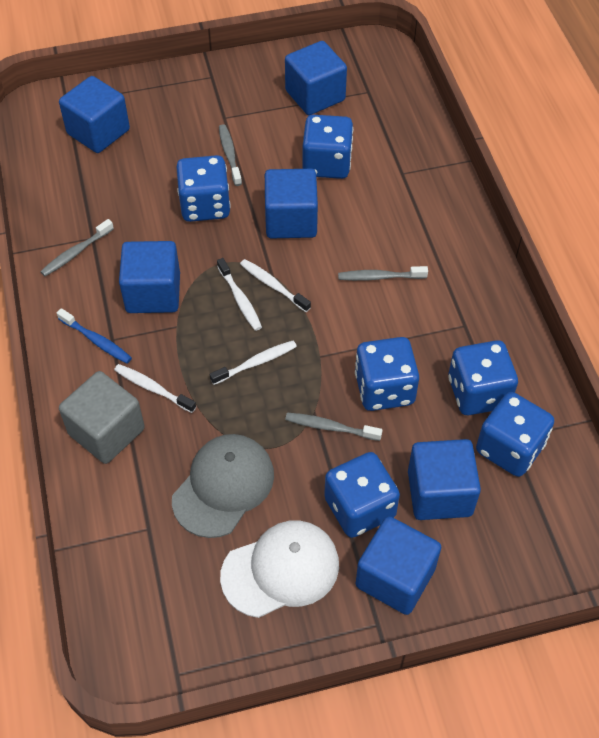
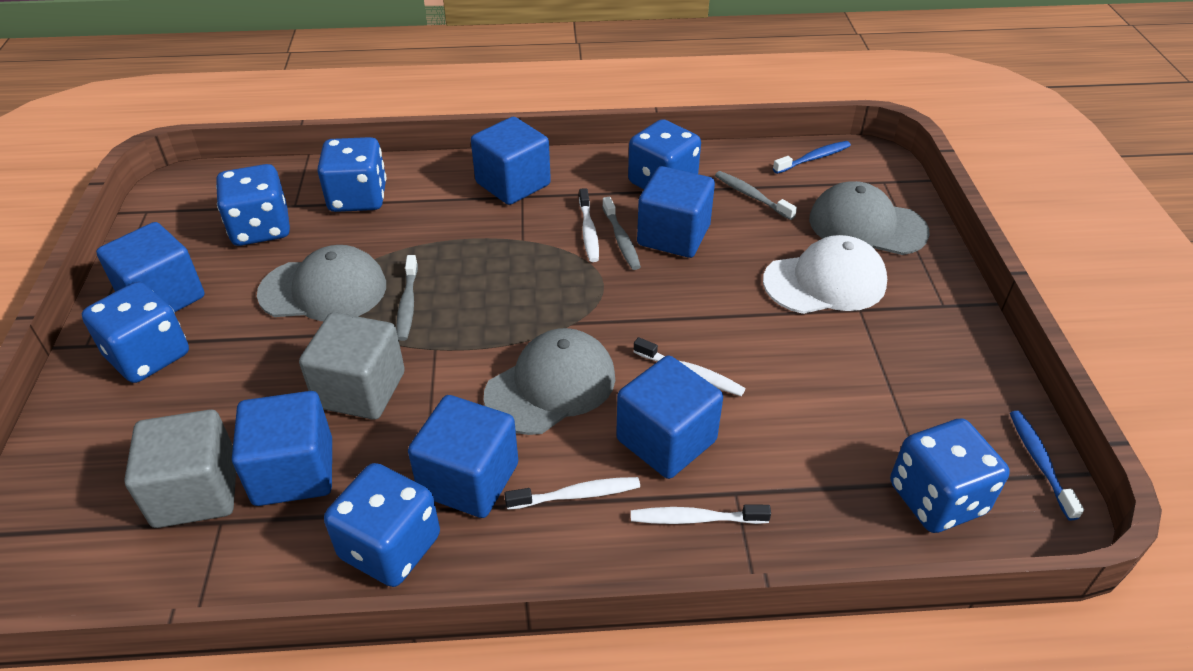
blue toothbrush: 1 -> 2
grey cap: 1 -> 3
grey cube: 1 -> 2
grey toothbrush: 4 -> 3

